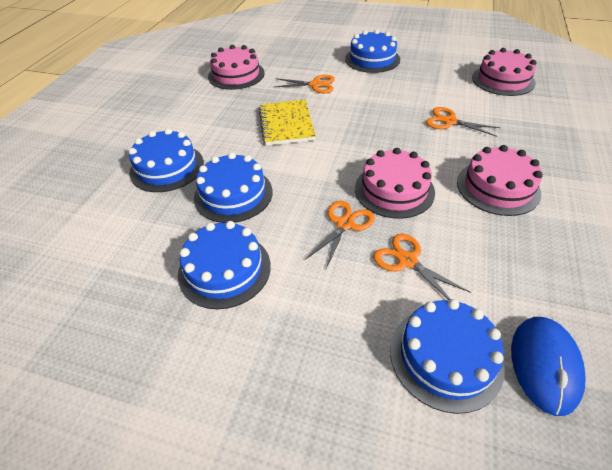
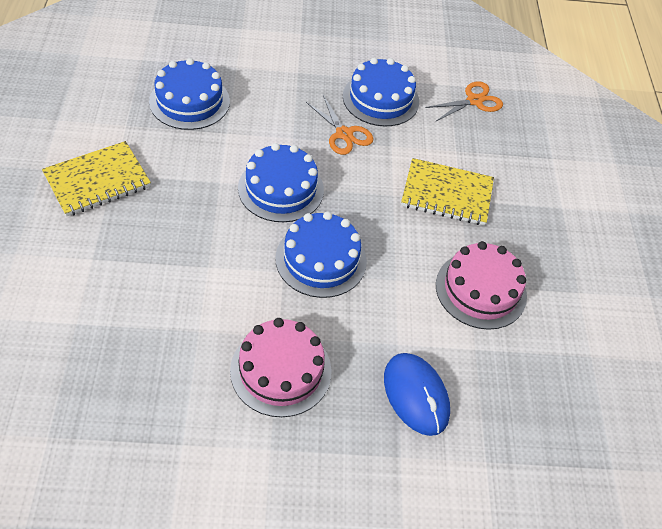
blue cake: 5 -> 4
orange scissors: 4 -> 2
pink cake: 4 -> 2
yellow notebook: 1 -> 2

